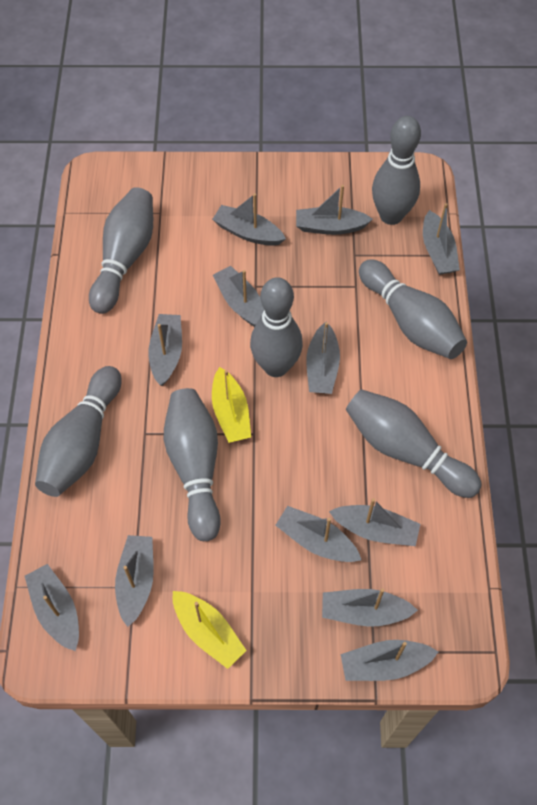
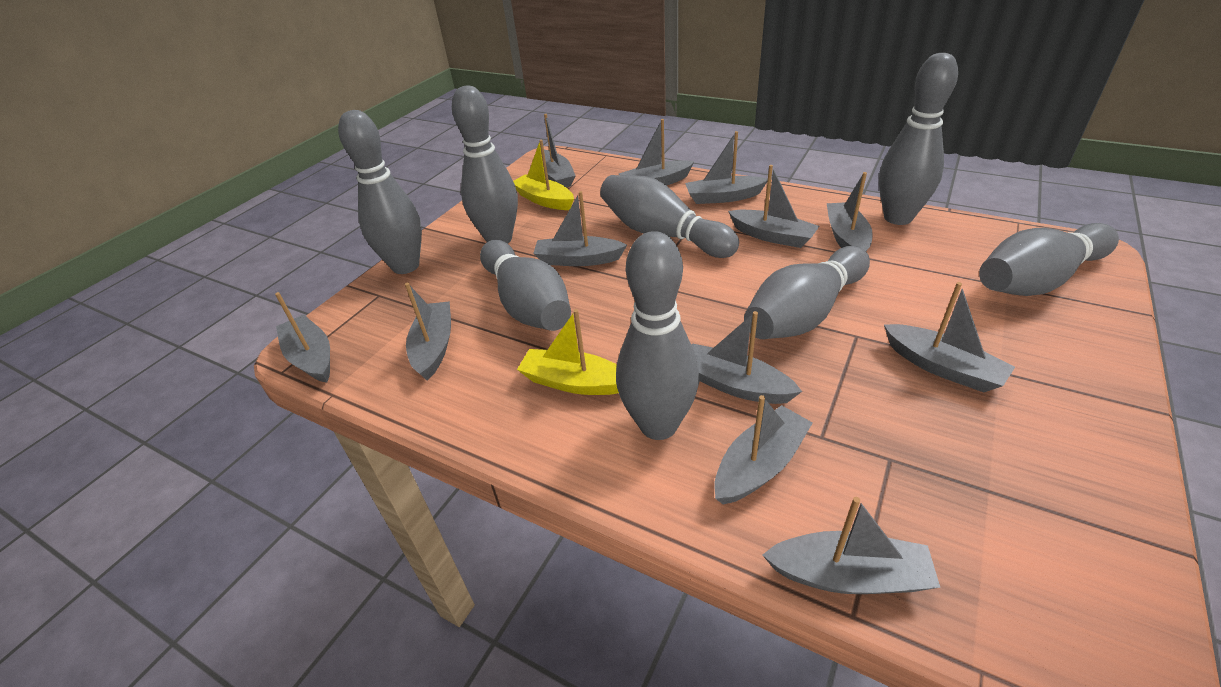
grey bowling pin: 7 -> 8

